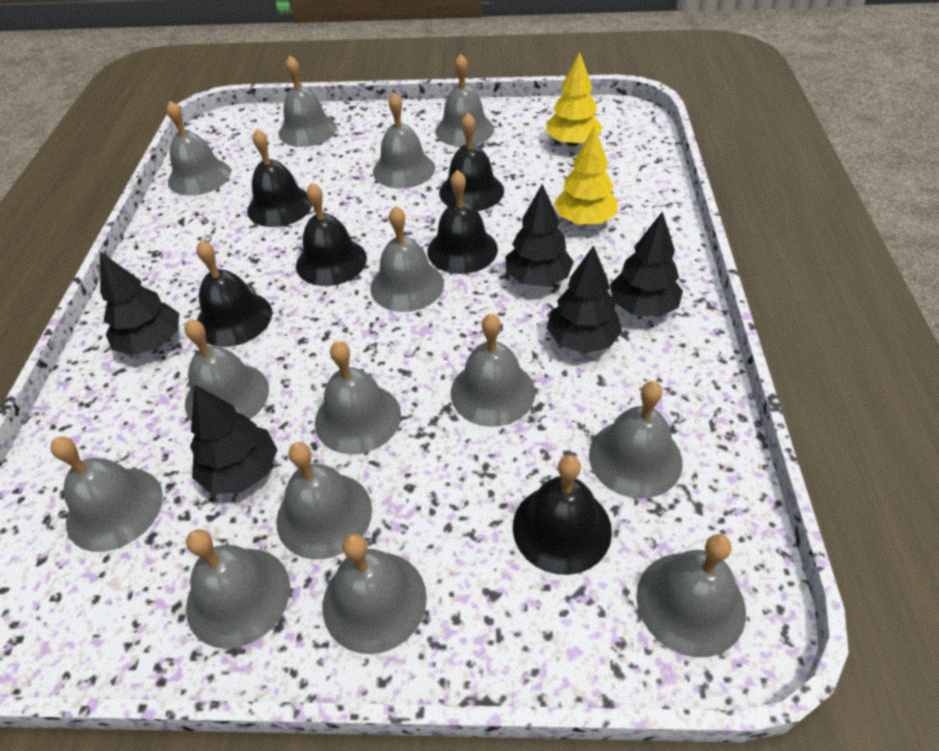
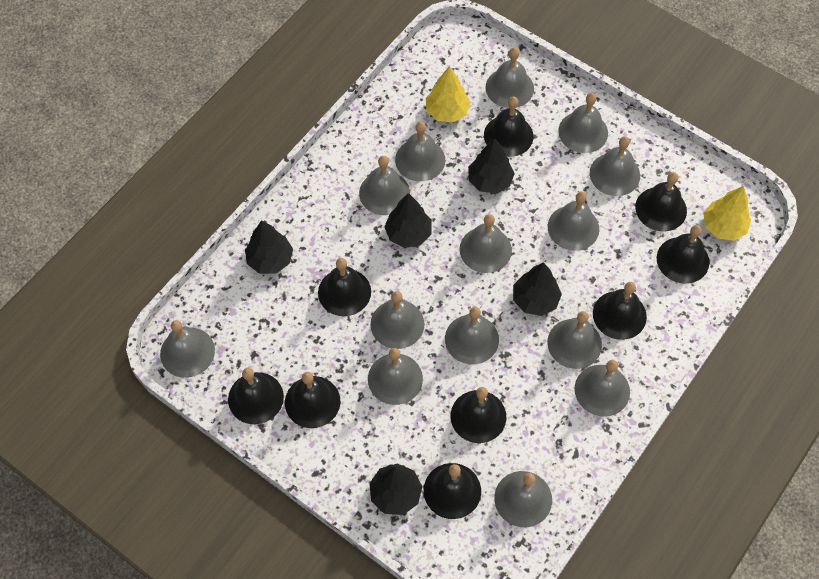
black bell: 6 -> 9

